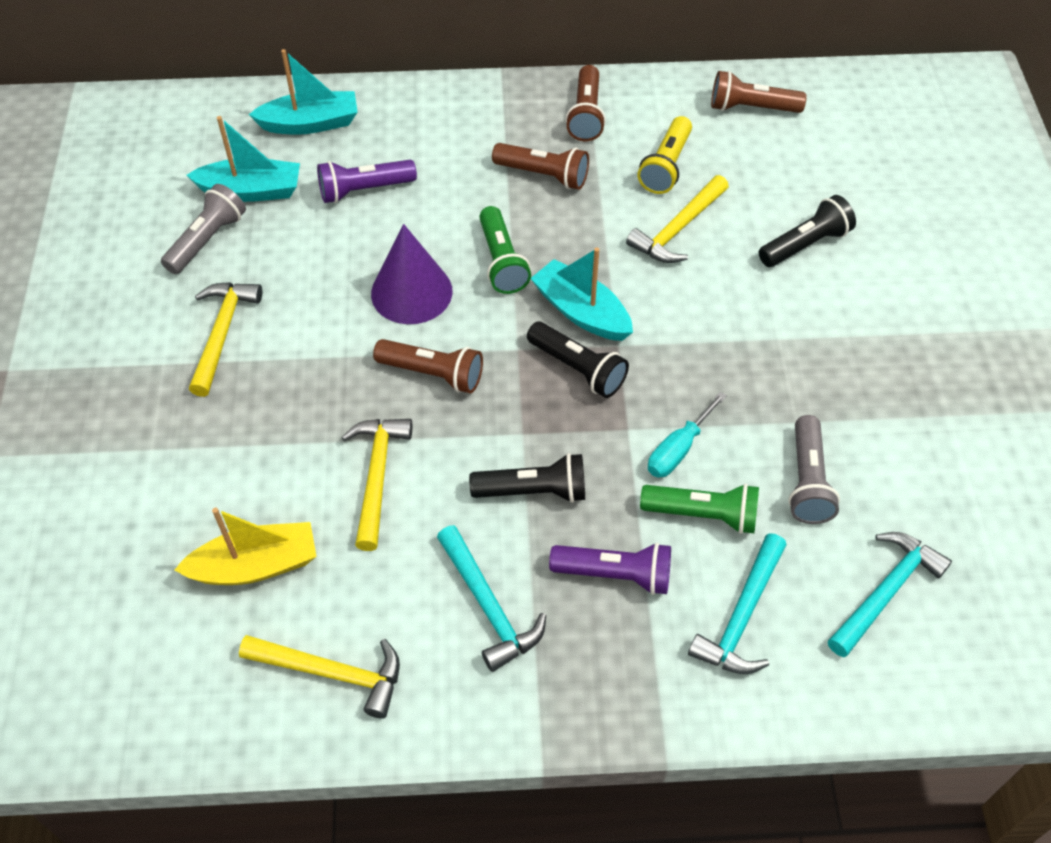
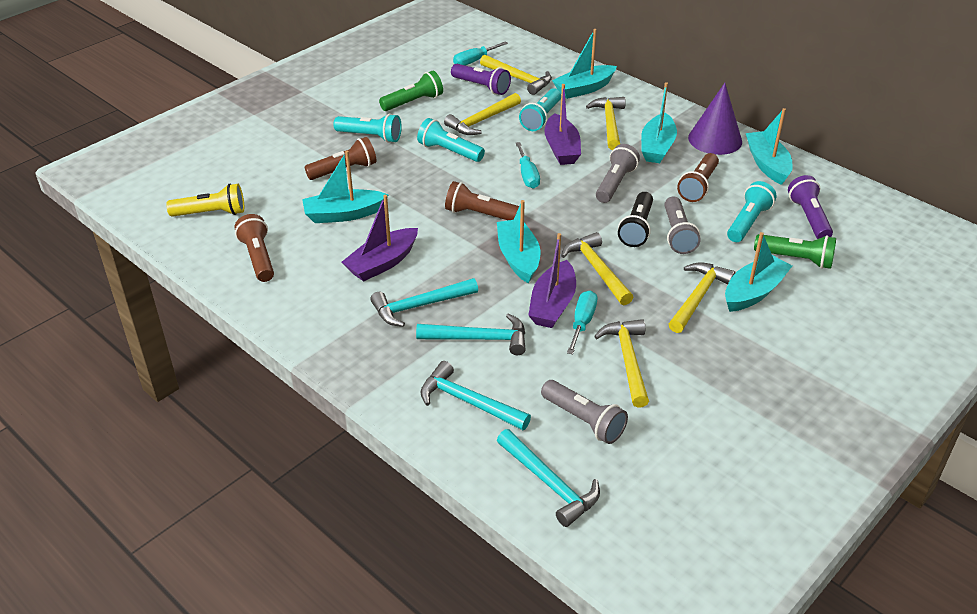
black flashlight: 3 -> 1
grey flashlight: 2 -> 3
purple boat: 0 -> 3
turquoise boat: 3 -> 6
turquoise flashlight: 0 -> 4
turquoise hammer: 3 -> 4
turquoise screwdriver: 1 -> 3
yellow boat: 1 -> 0
yellow hammer: 4 -> 6

